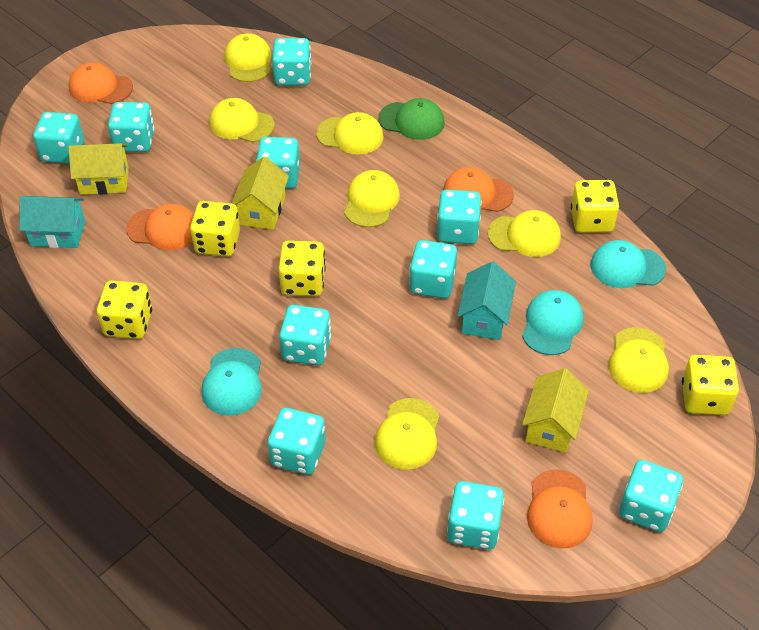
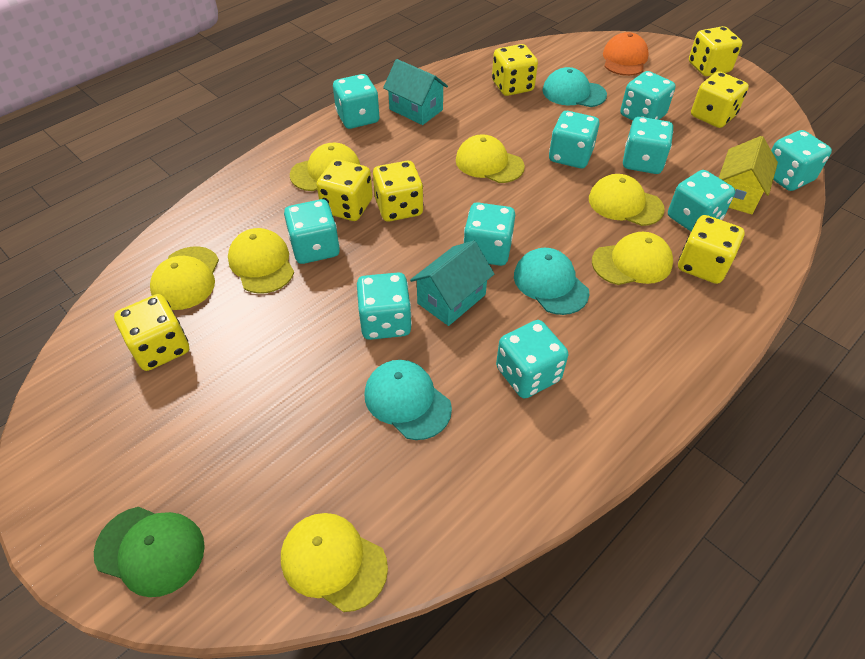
orange cap: 4 -> 1
yellow dice: 5 -> 7
yellow house: 3 -> 1

